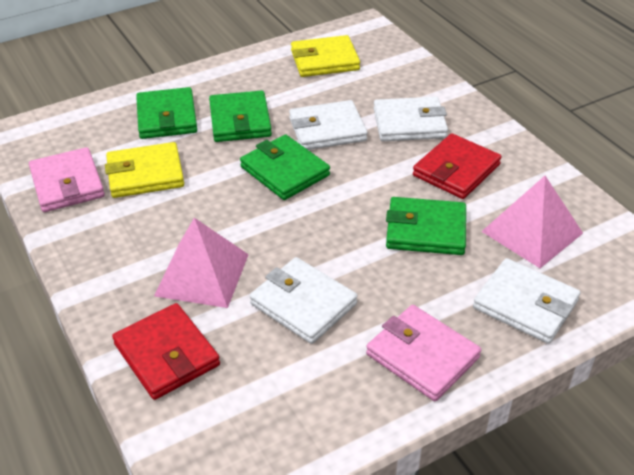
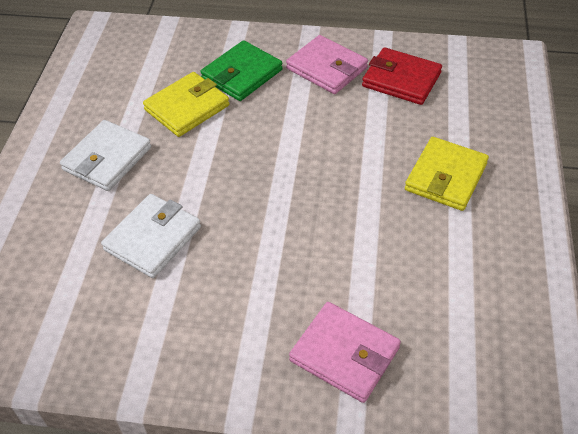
green wallet: 4 -> 1
pink pyramid: 2 -> 0
red wallet: 2 -> 1
white wallet: 4 -> 2

